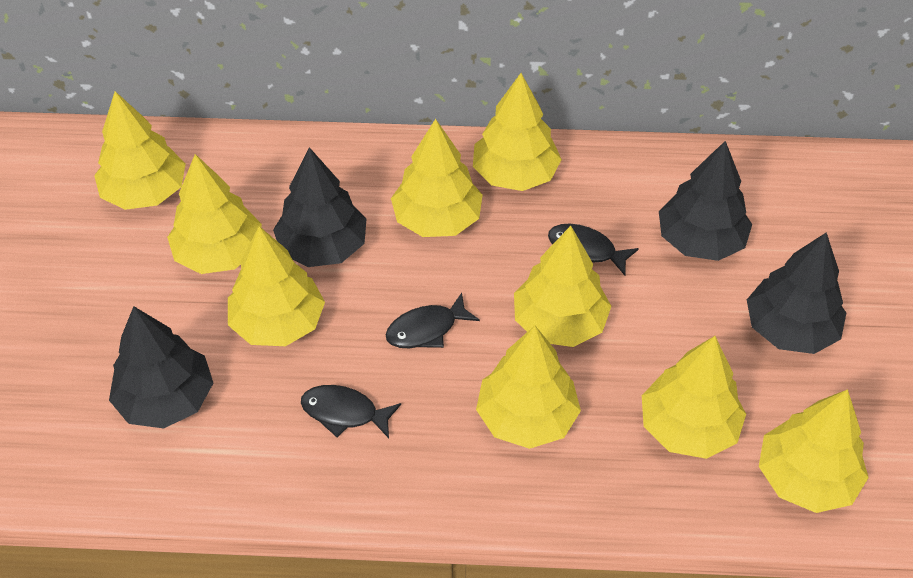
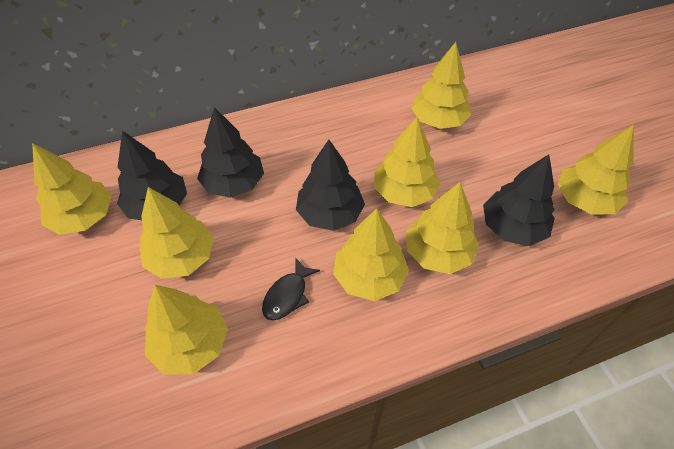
black fish: 3 -> 1
yellow tree: 9 -> 8

